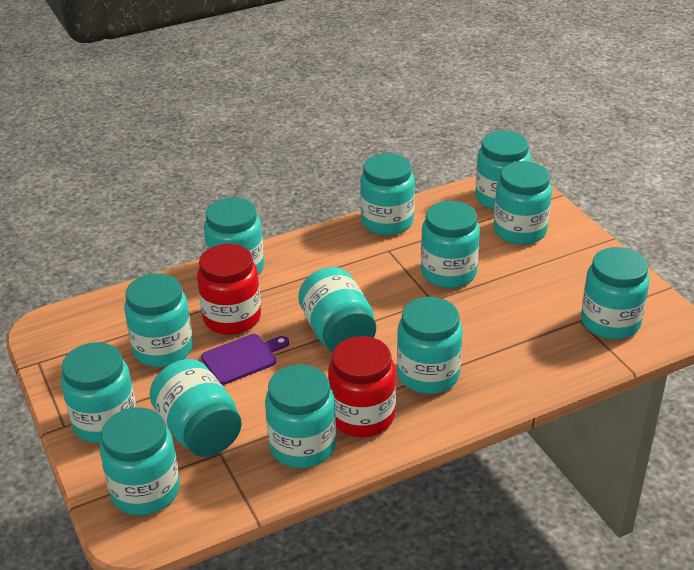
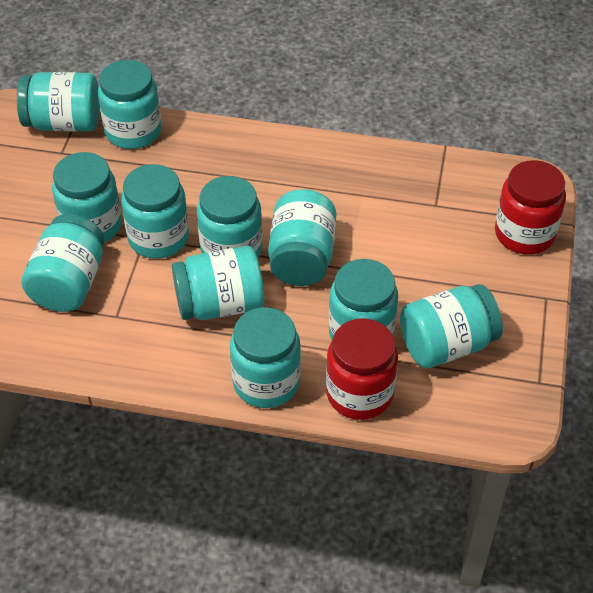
purple cutting board: 1 -> 0
turquoise jar: 13 -> 11

